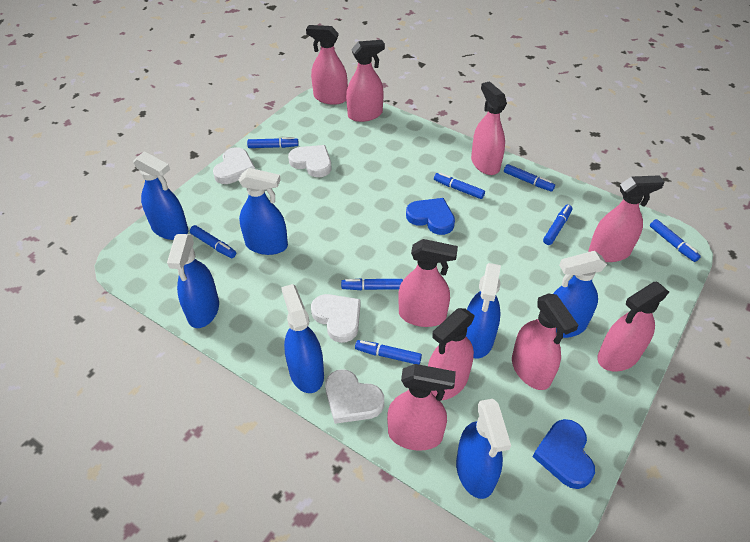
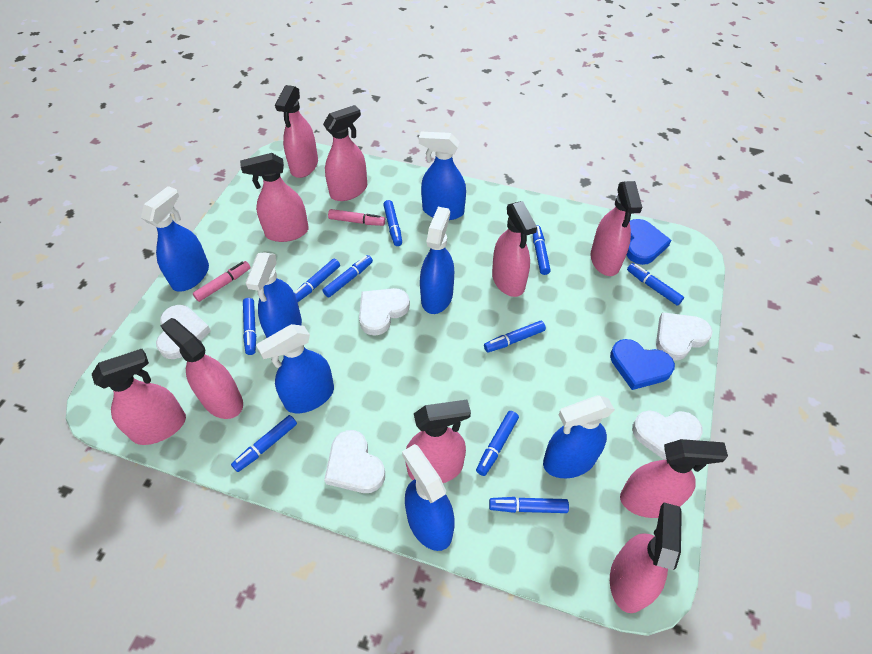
blue marker: 8 -> 10
pink marker: 0 -> 2
pink spray bottle: 9 -> 10
white heart: 4 -> 5

